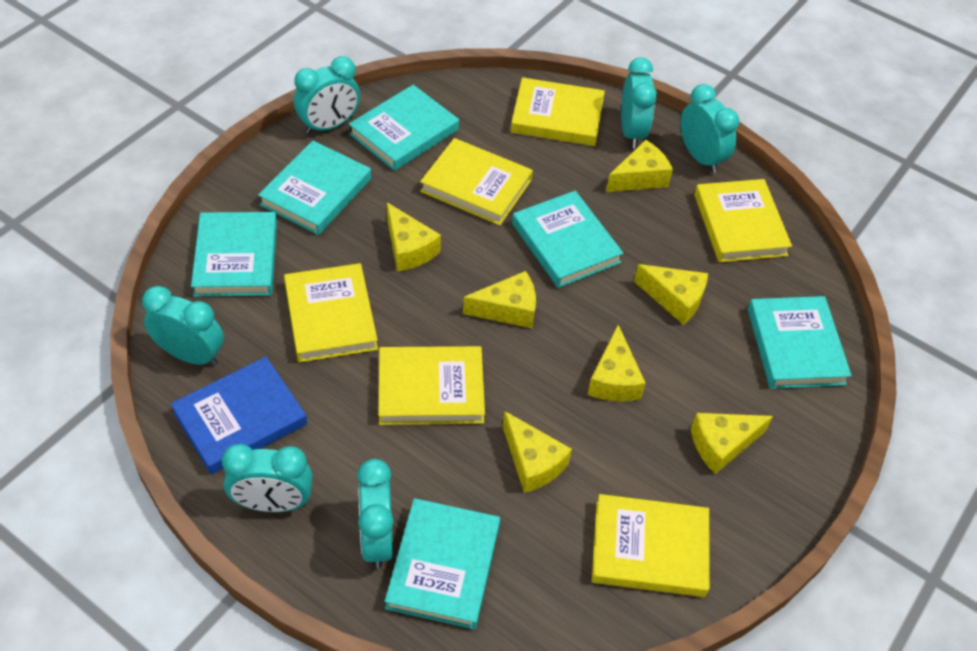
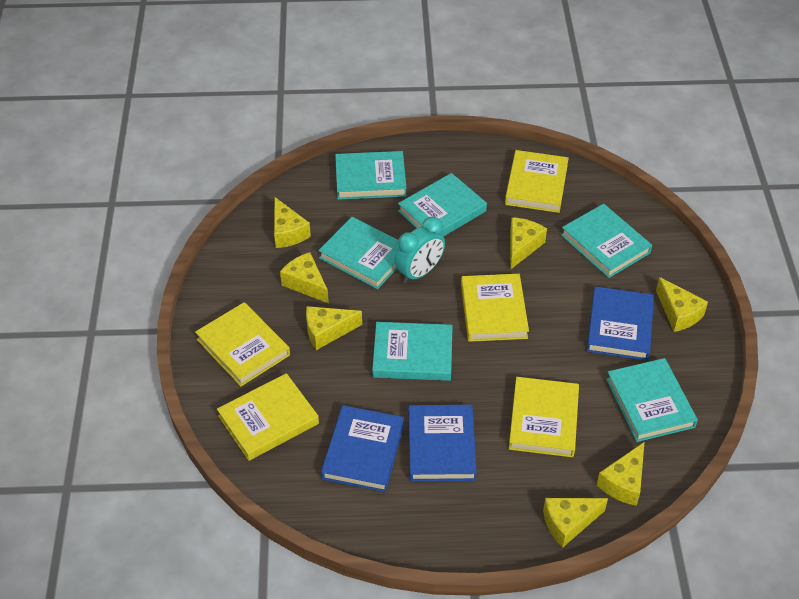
blue book: 1 -> 3
turquoise clock: 6 -> 1
yellow book: 6 -> 5

